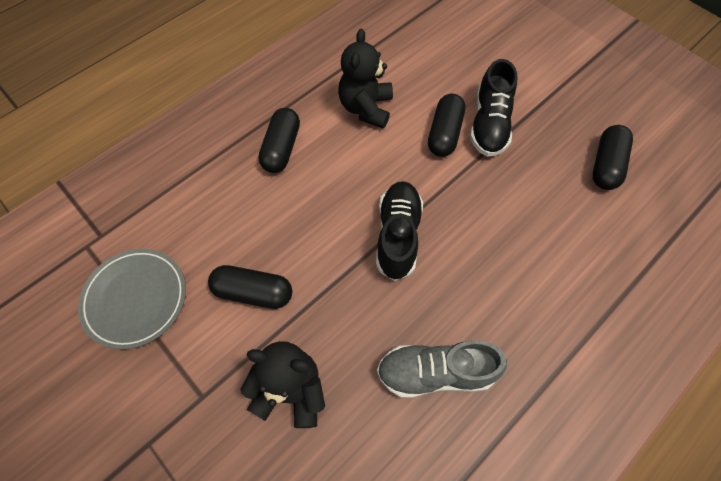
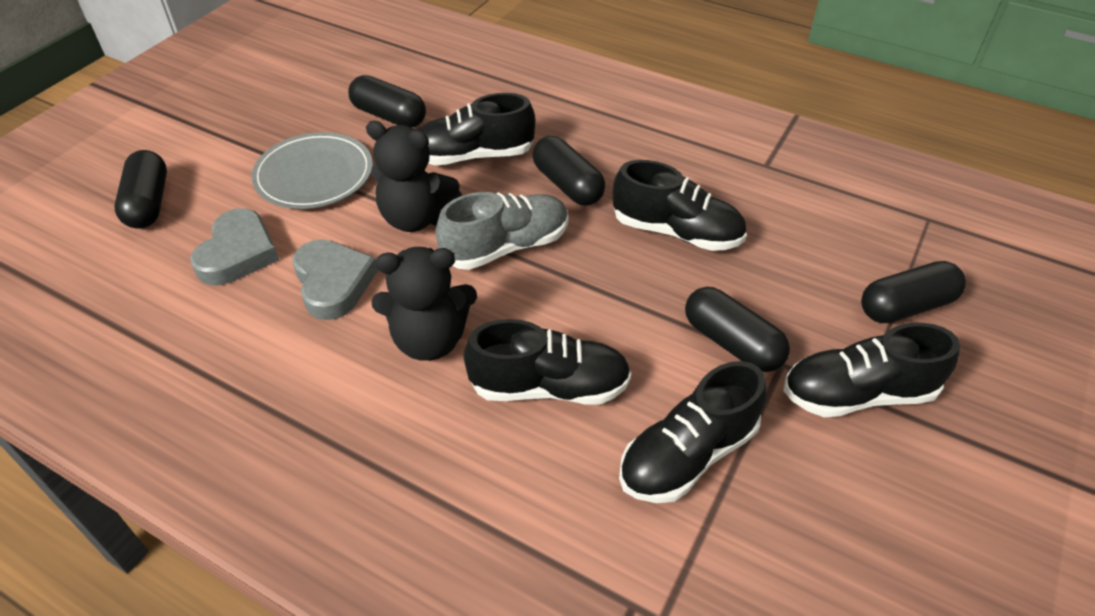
black capsule: 4 -> 5
black shoe: 2 -> 5
grey heart: 0 -> 2

